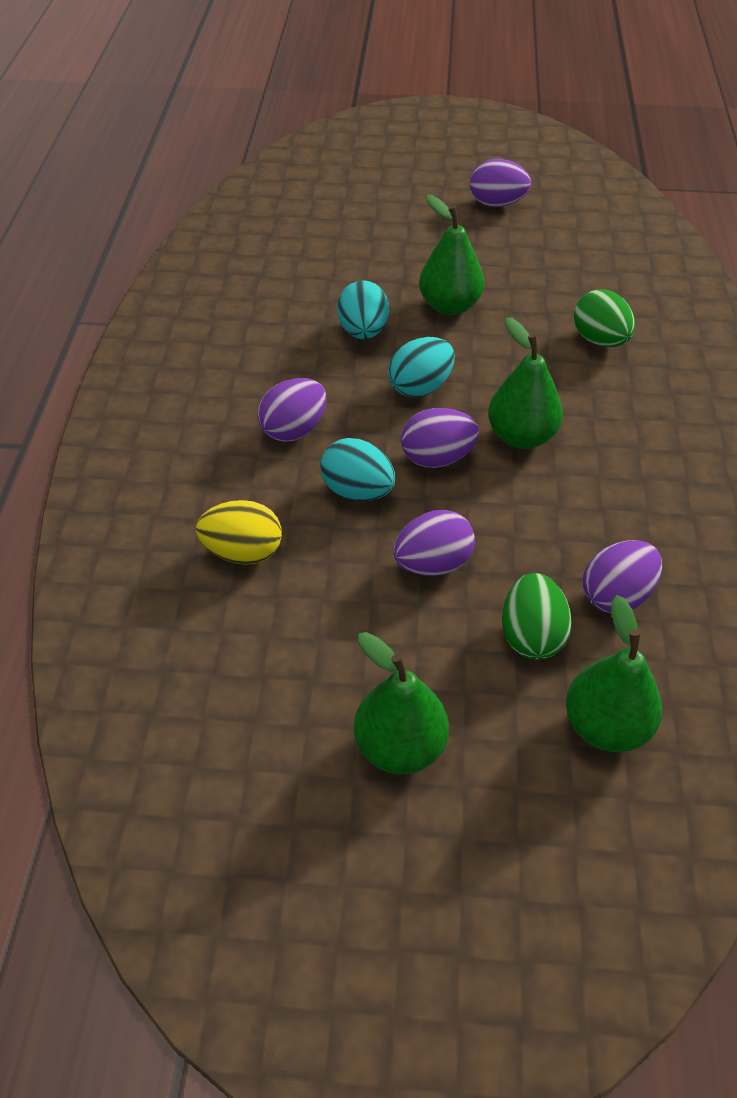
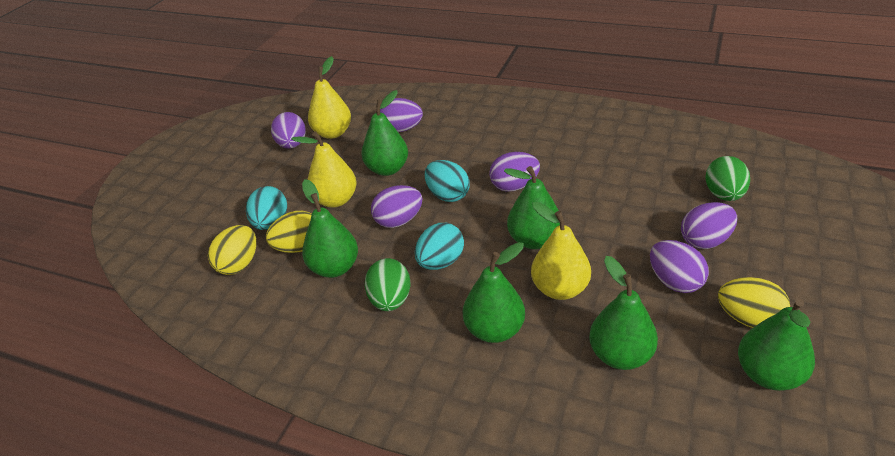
green pear: 4 -> 6
purple egg: 5 -> 6
yellow egg: 1 -> 3
yellow pear: 0 -> 3

